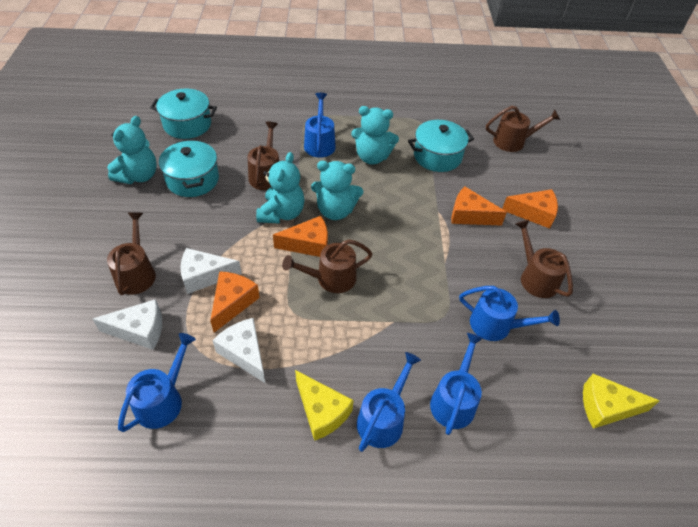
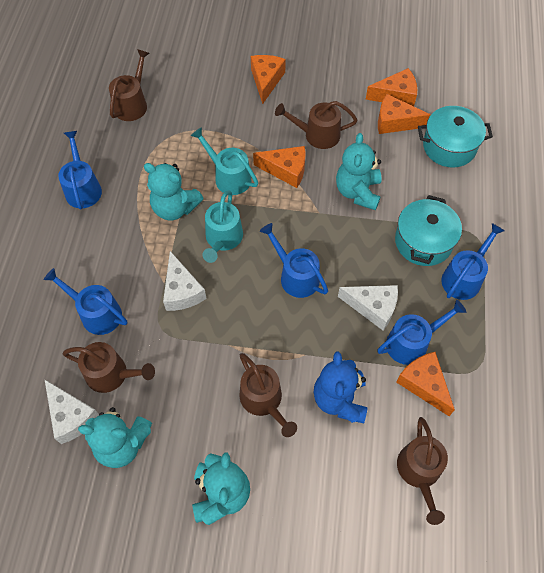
blue teddy bear: 0 -> 1
orange cheese: 4 -> 5
turquoise pot: 3 -> 2
turquoise watering can: 0 -> 2
yellow cheese: 2 -> 0

